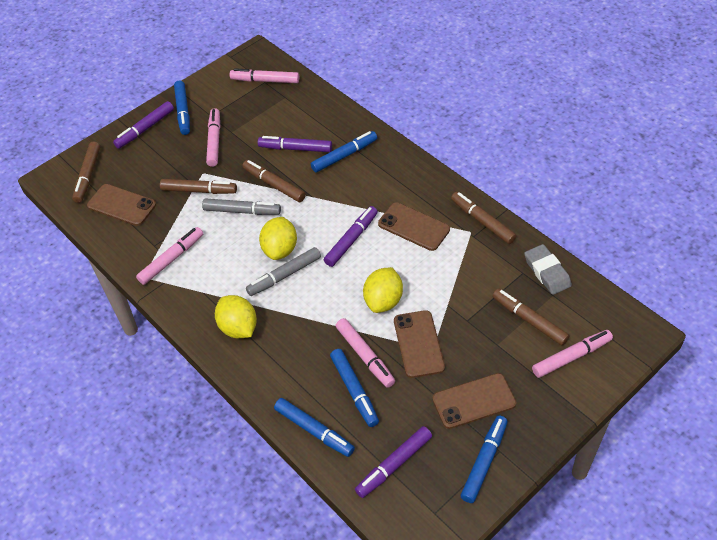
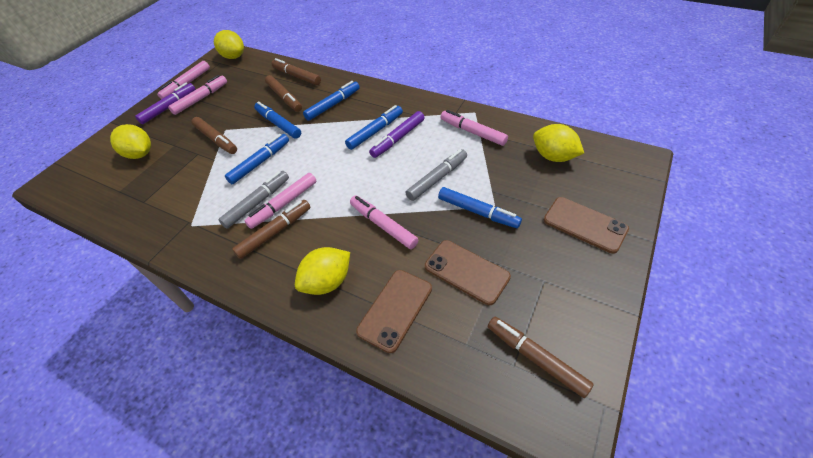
brown phone: 4 -> 3
grey eraser: 1 -> 0
purple marker: 4 -> 2
yellow lemon: 3 -> 4

